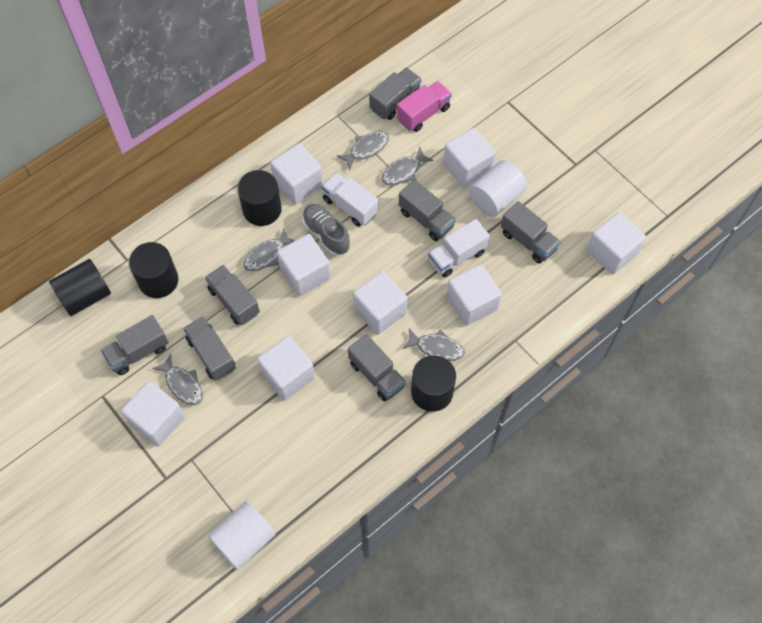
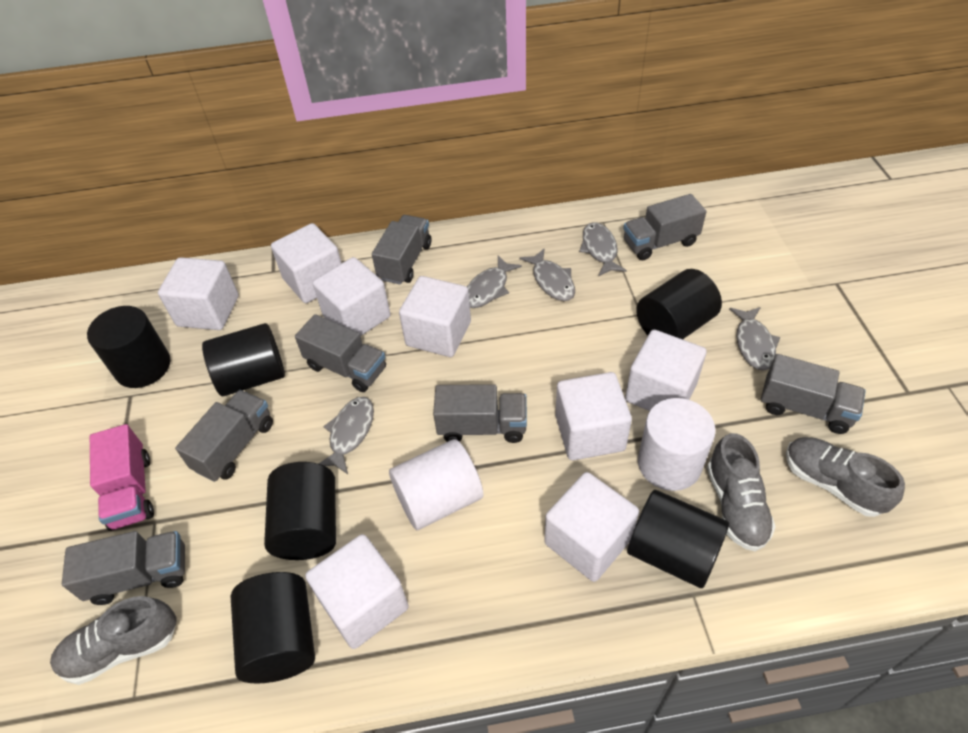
black cylinder: 4 -> 6
grey shoe: 1 -> 3
white truck: 2 -> 0

